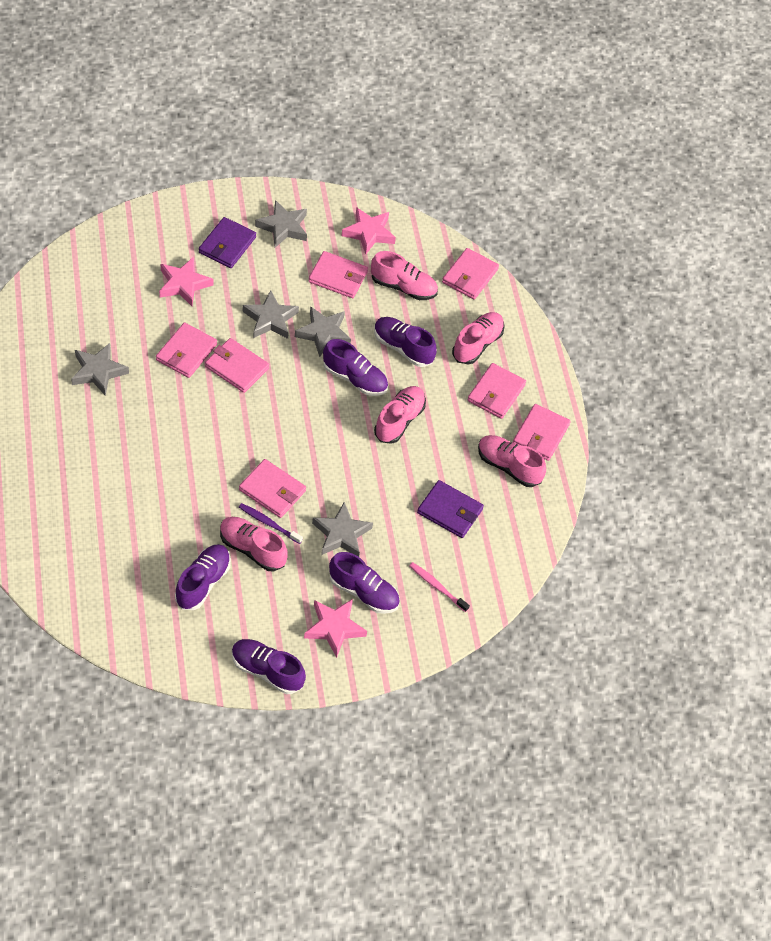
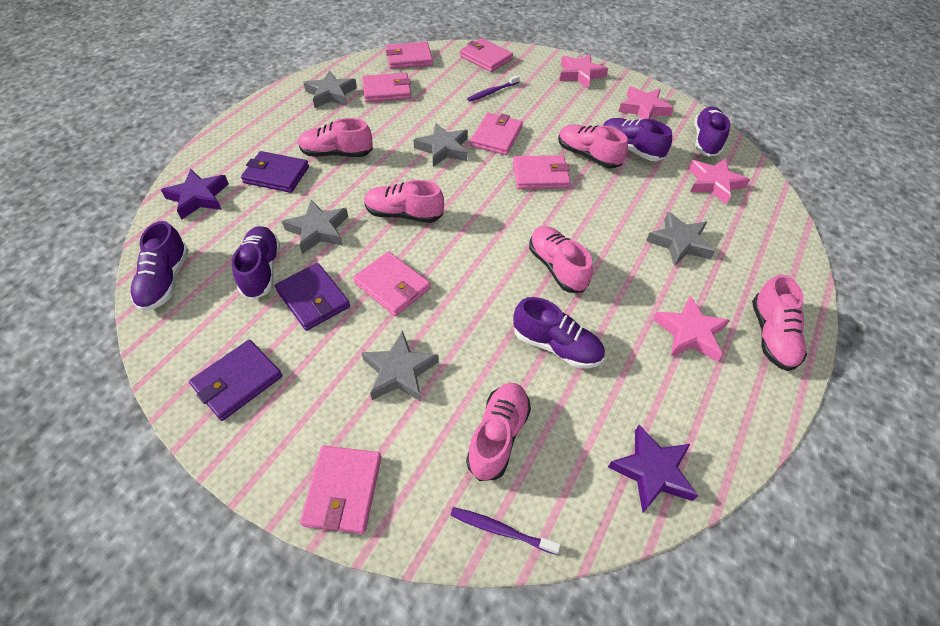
pink shoe: 5 -> 6
pink star: 3 -> 4
pink toothbrush: 1 -> 0
purple star: 0 -> 2
purple toothbrush: 1 -> 2
purple wallet: 2 -> 3

